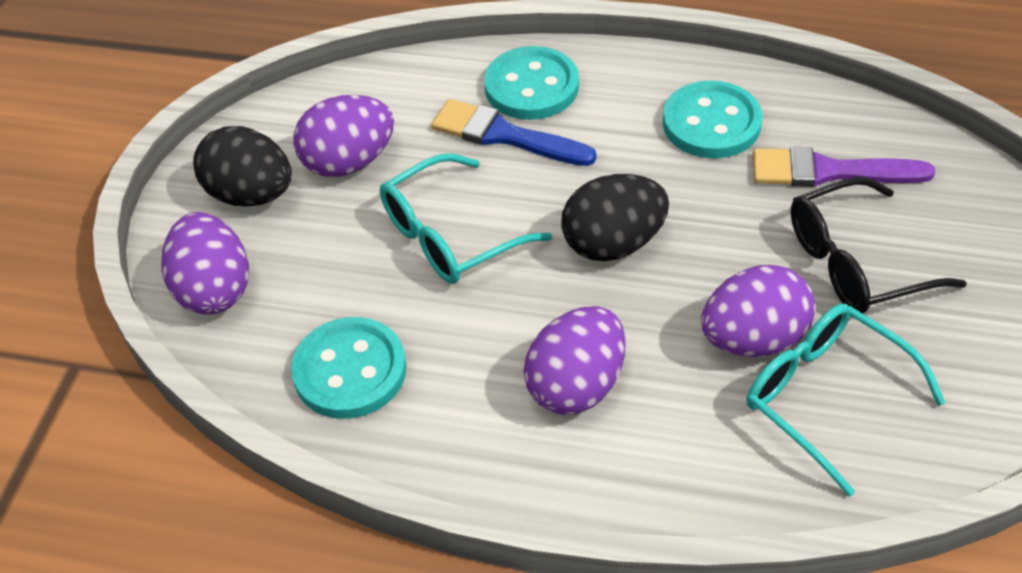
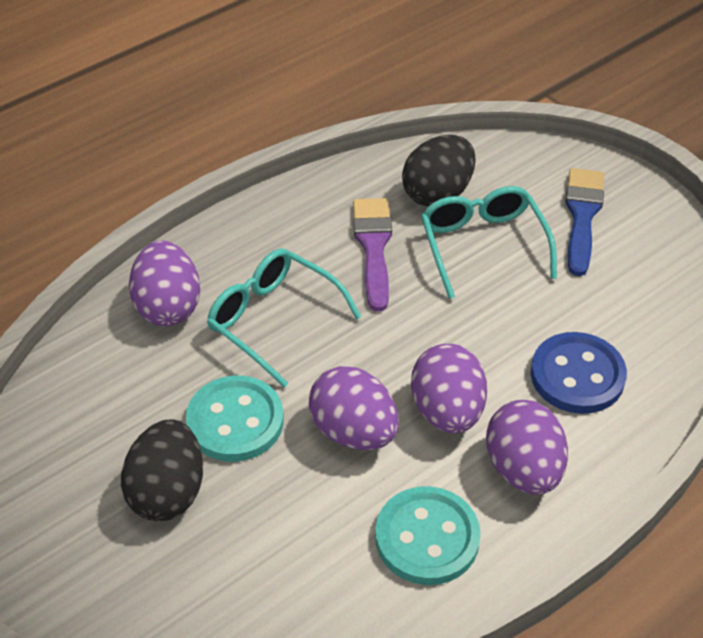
black glasses: 1 -> 0
blue button: 0 -> 1
turquoise button: 3 -> 2

